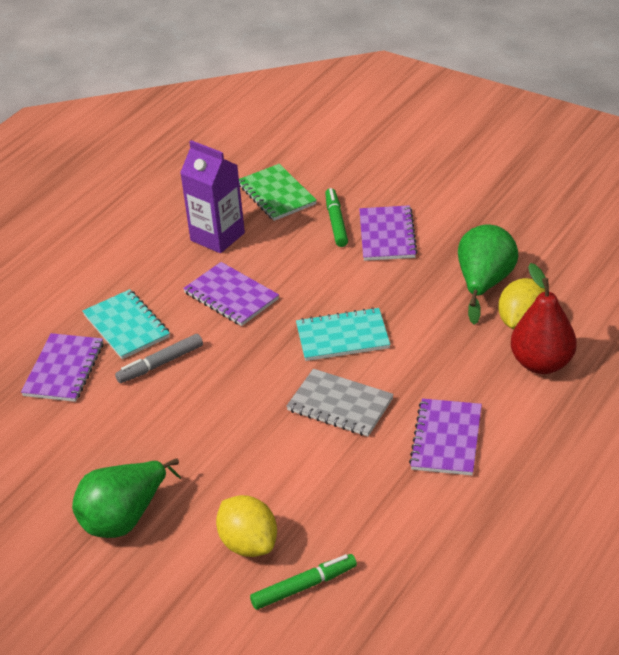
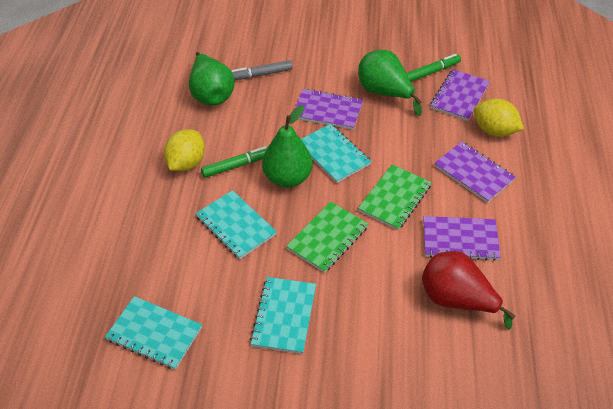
green notebook: 1 -> 2
green pear: 2 -> 3
grey notebook: 1 -> 0
purple carton: 1 -> 0
turquoise notebook: 2 -> 4

